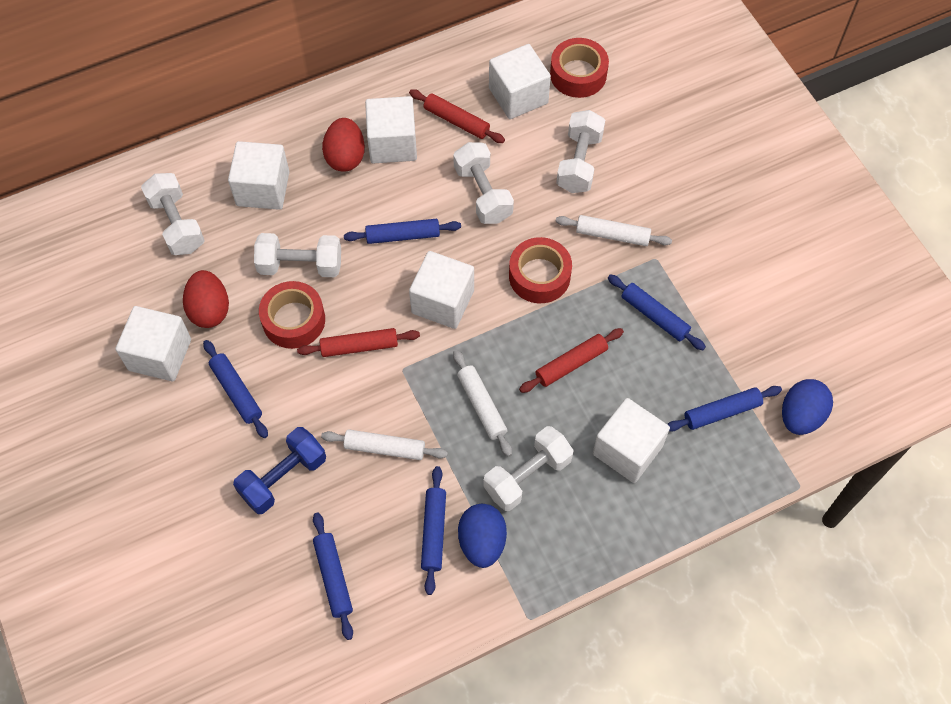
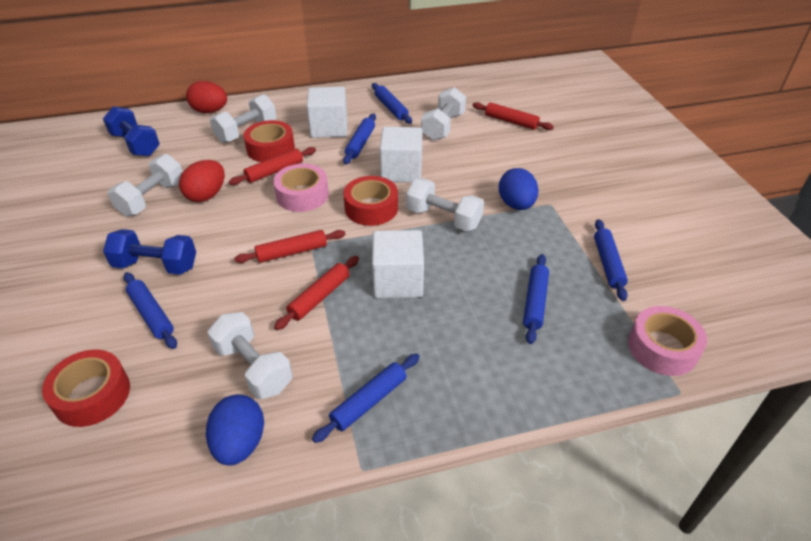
blue dumbbell: 1 -> 2
pink tape: 0 -> 2
red rolling pin: 3 -> 4
white cube: 6 -> 3
white rolling pin: 3 -> 0

